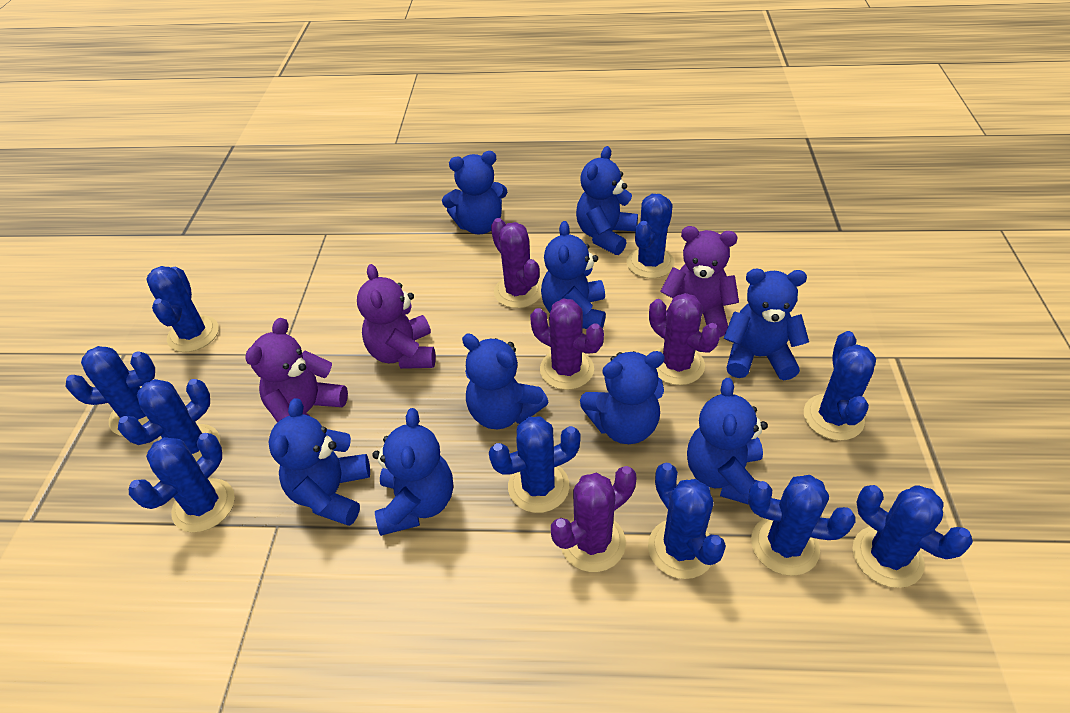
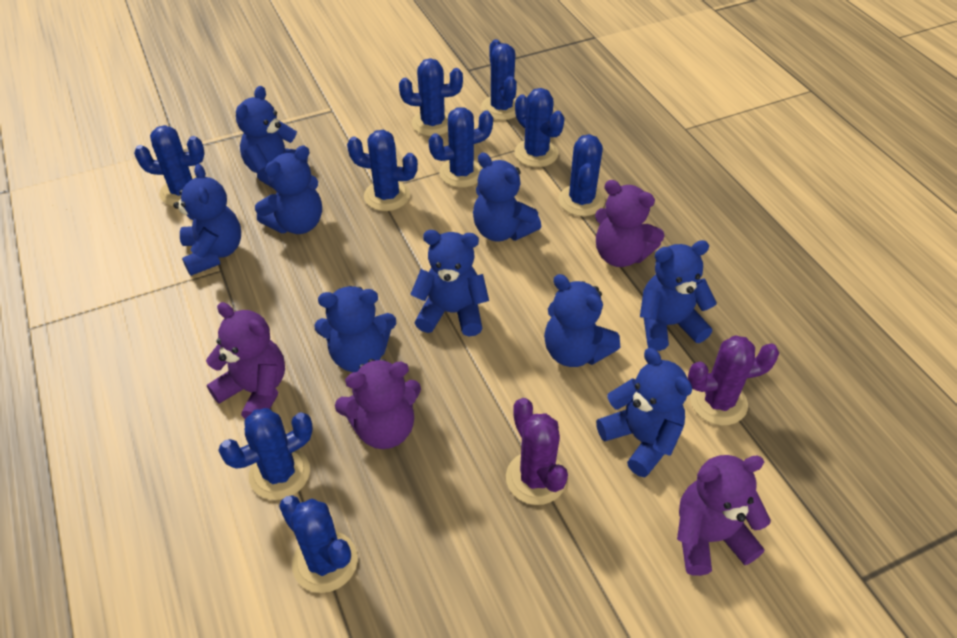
blue cactus: 10 -> 9
purple cactus: 4 -> 2
purple teddy bear: 3 -> 4

